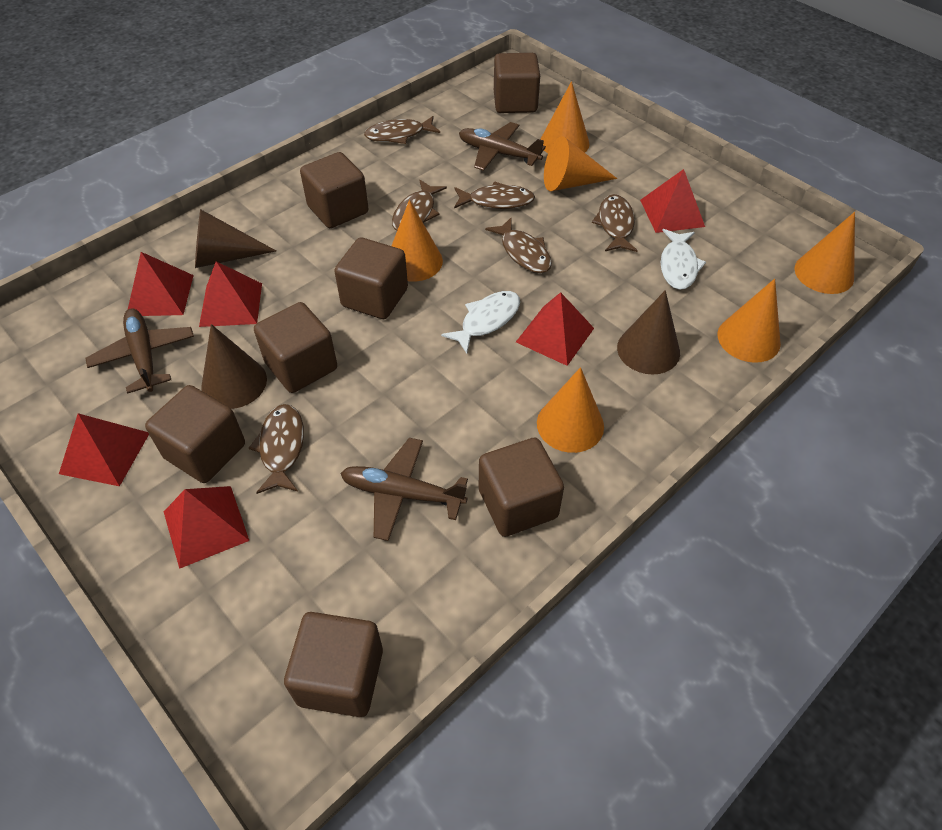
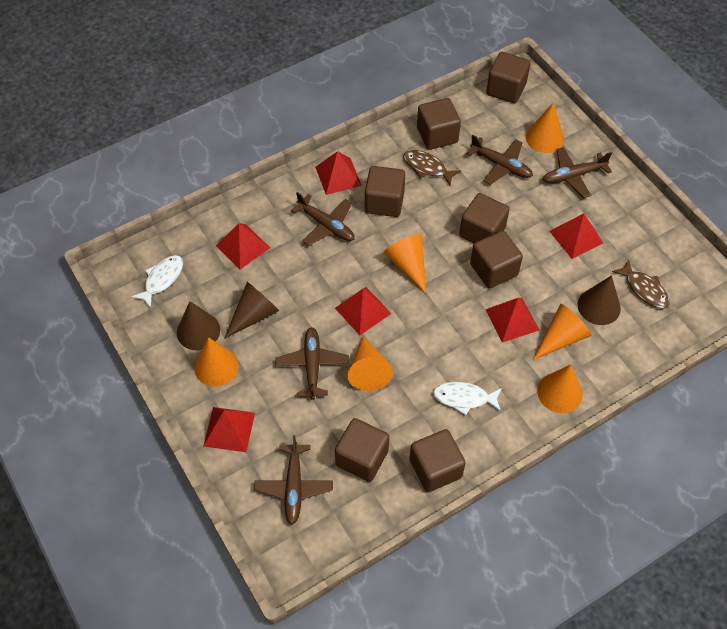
brown fish: 6 -> 2
brown plane: 3 -> 5

